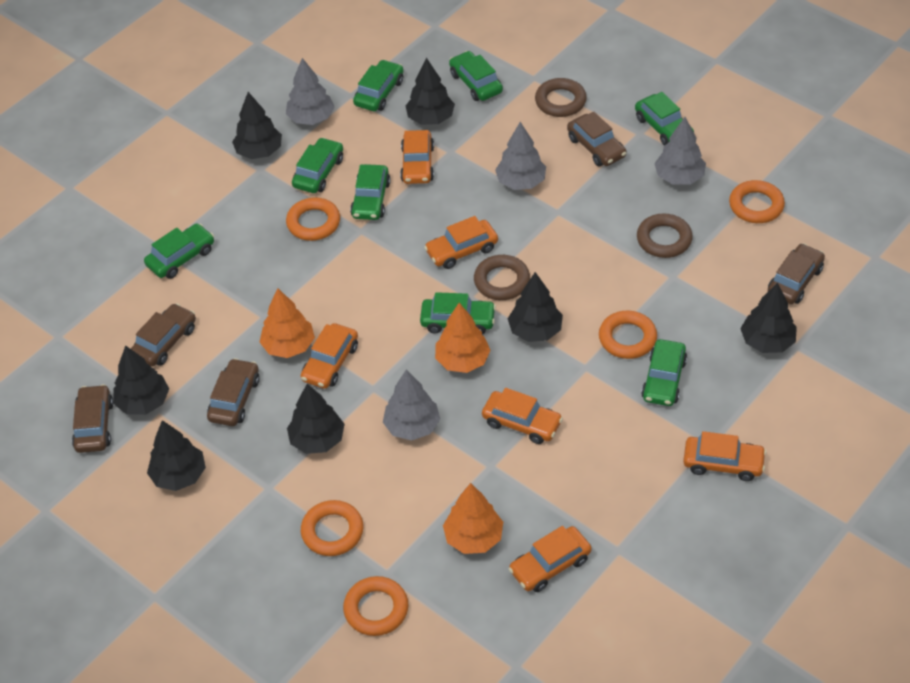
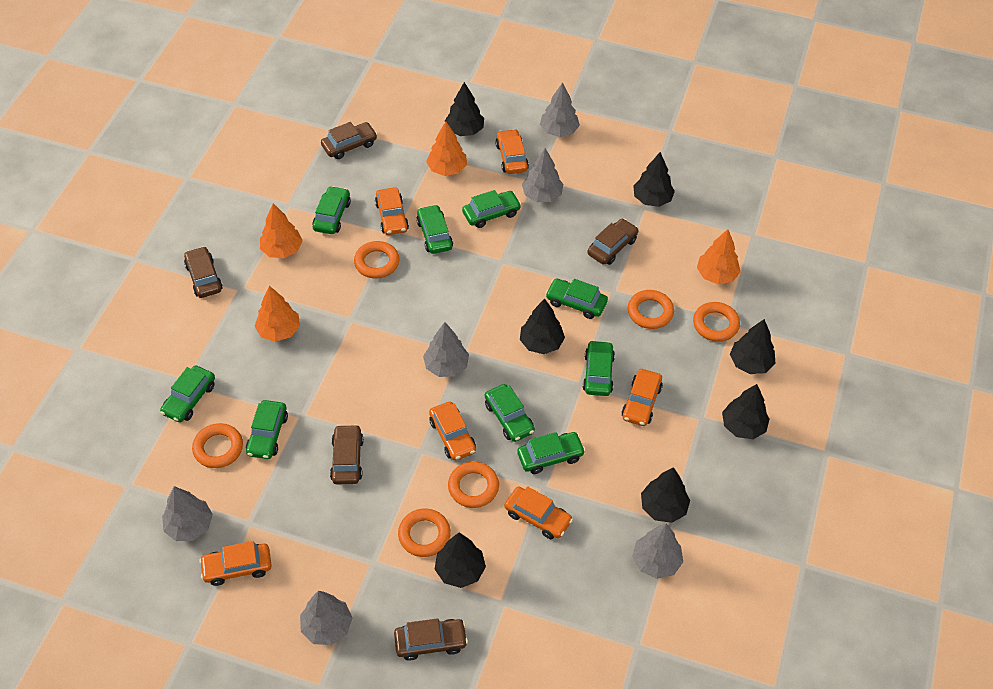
brown ring: 3 -> 0
green car: 8 -> 9
grey tree: 4 -> 6
orange ring: 5 -> 6
orange tree: 3 -> 4

